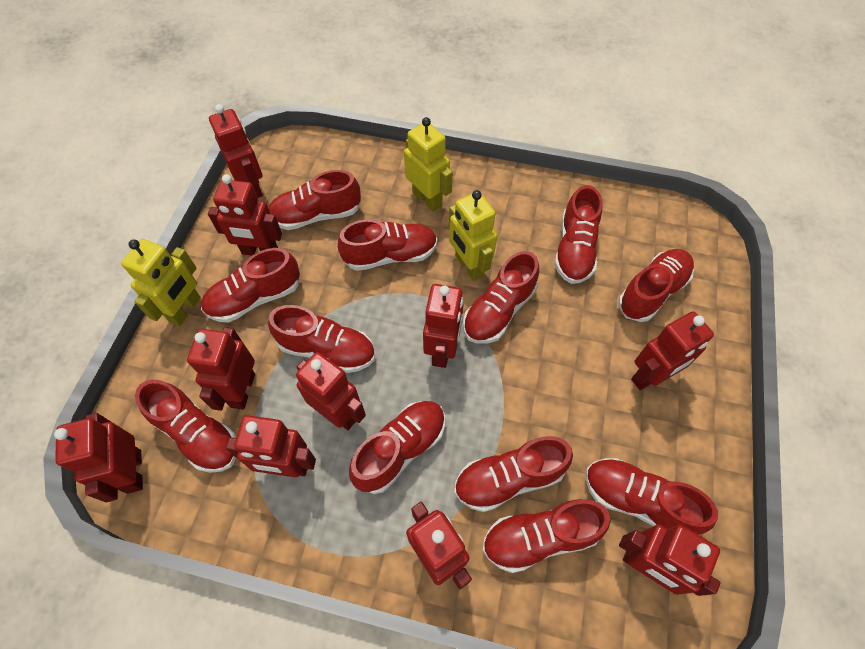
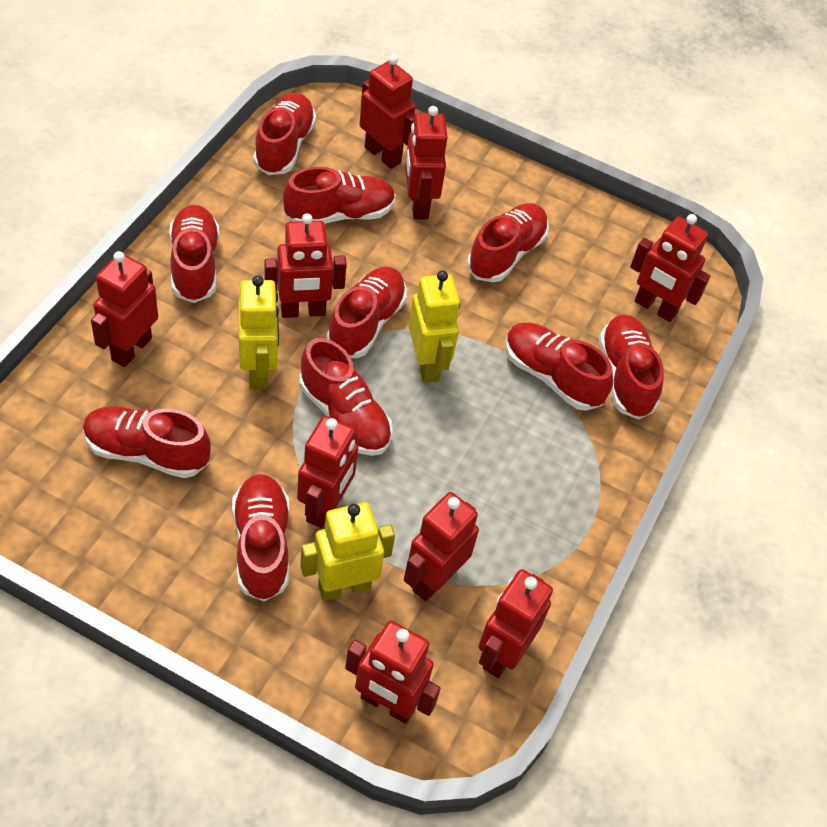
red robot: 10 -> 9
red shoe: 12 -> 10

